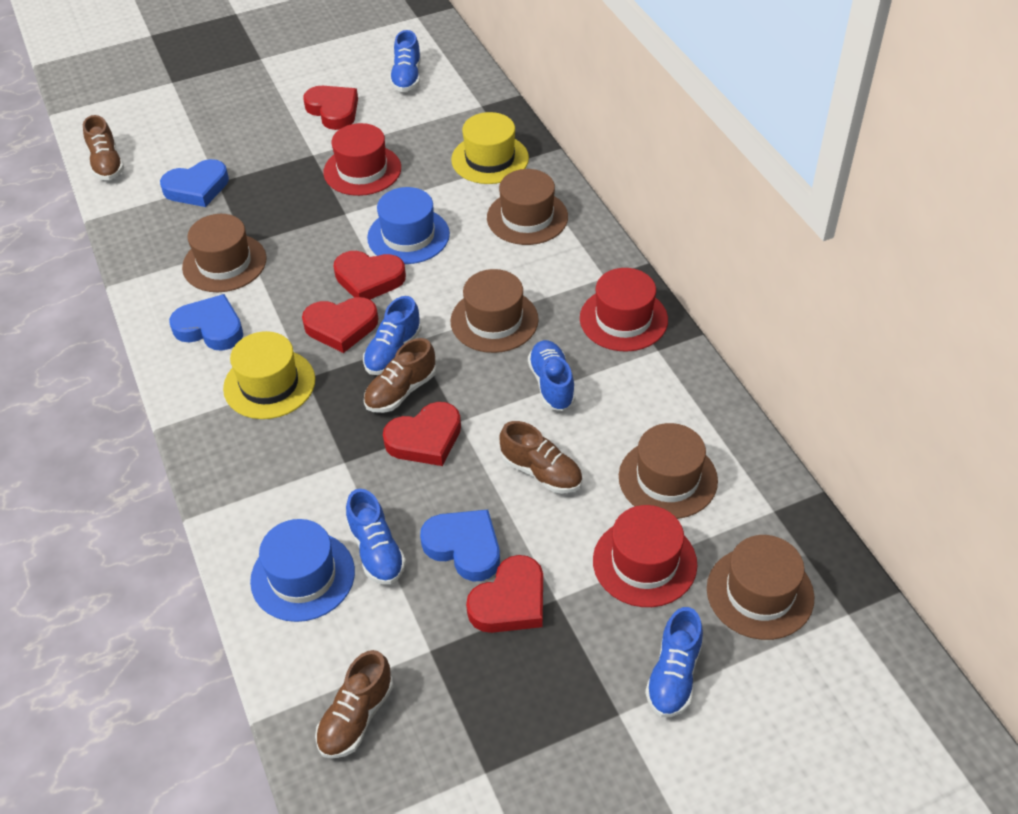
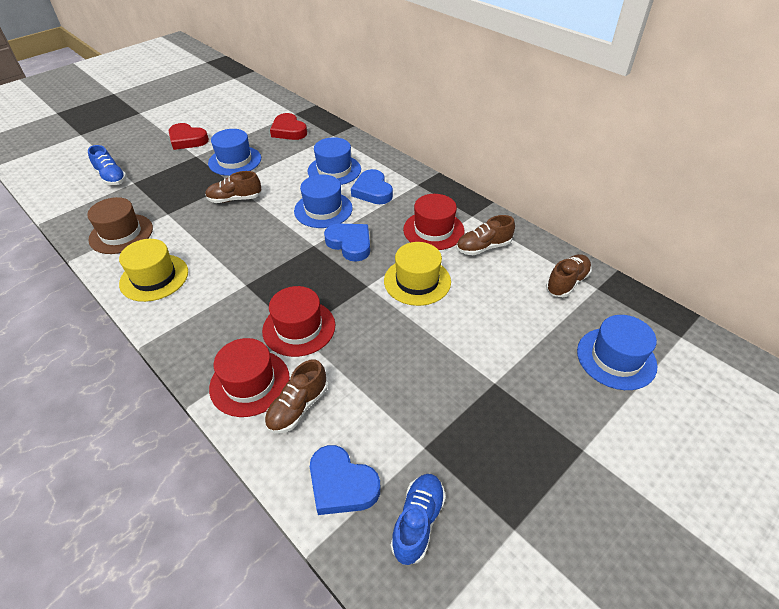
blue hat: 2 -> 4
blue shoe: 5 -> 2
brown hat: 5 -> 1
red heart: 5 -> 2

